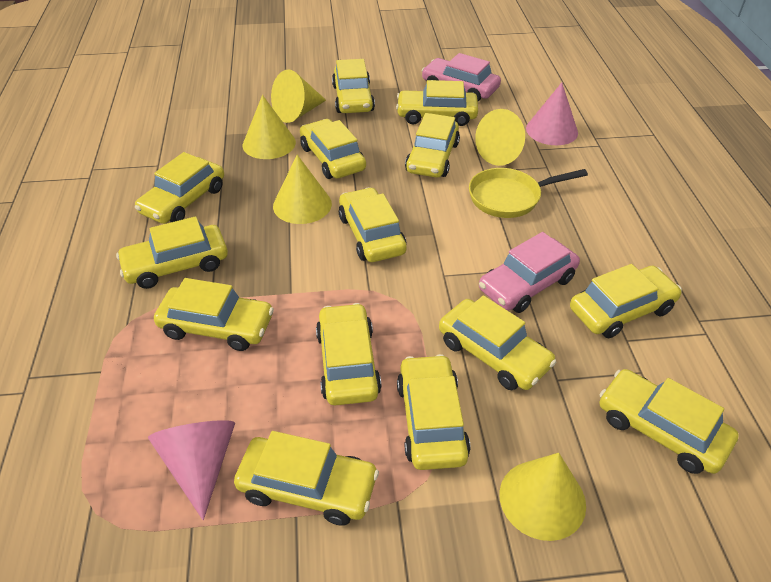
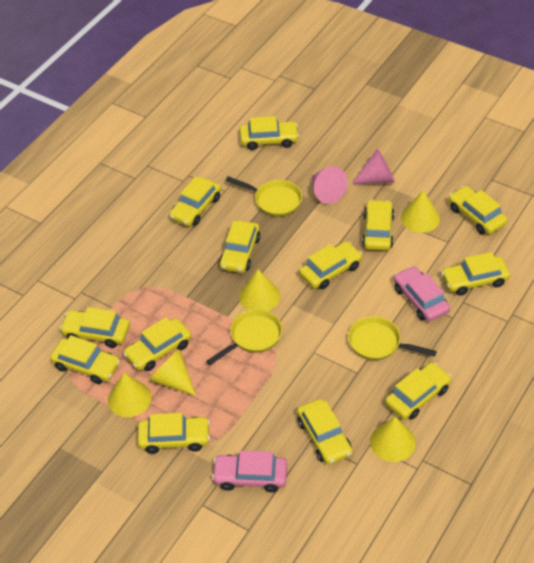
yellow car: 14 -> 13
yellow pan: 1 -> 3

